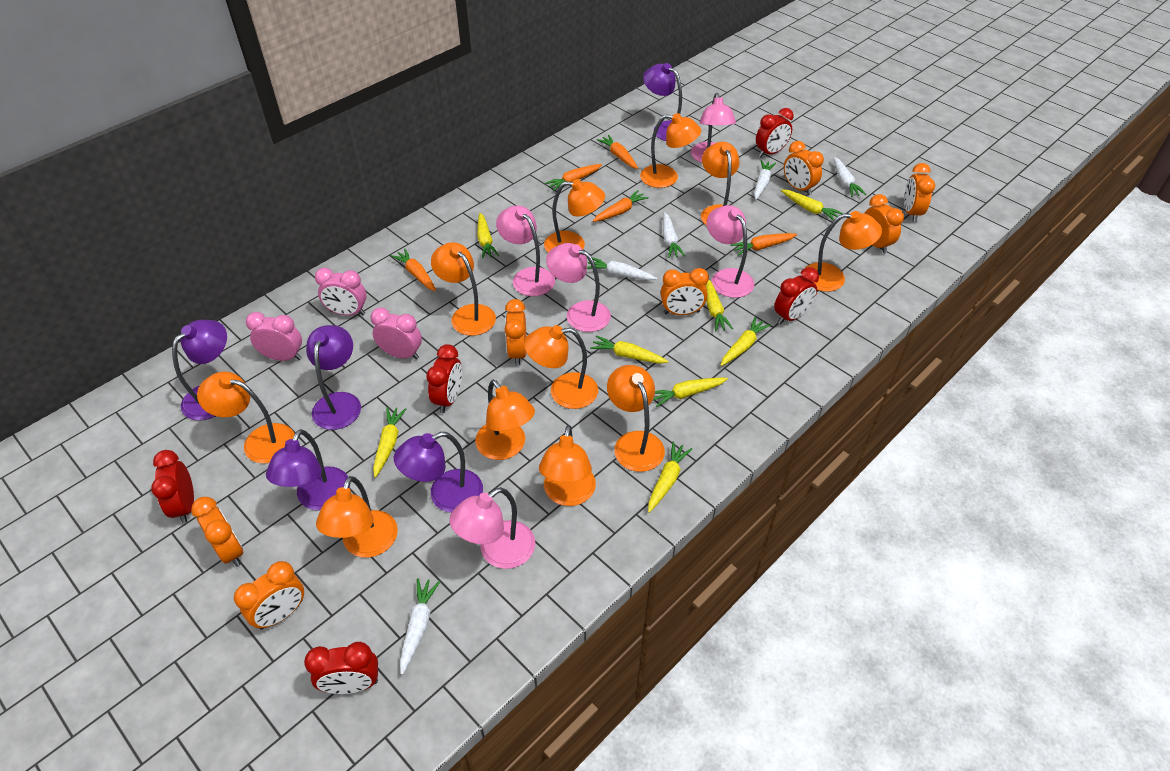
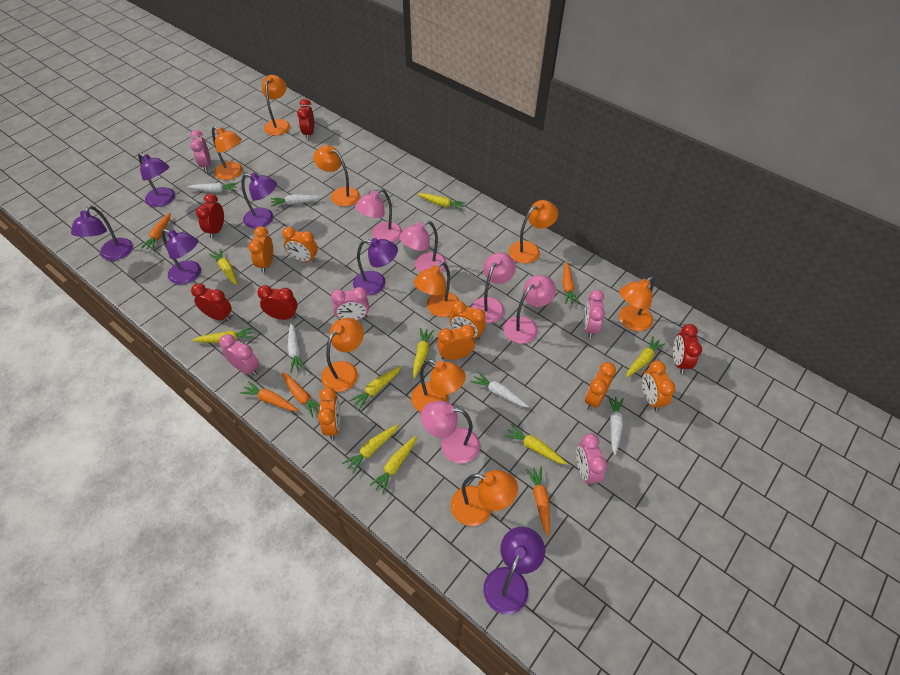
orange lamp: 11 -> 9
pink clock: 3 -> 5
purple lamp: 5 -> 6
yellow carrot: 8 -> 9

